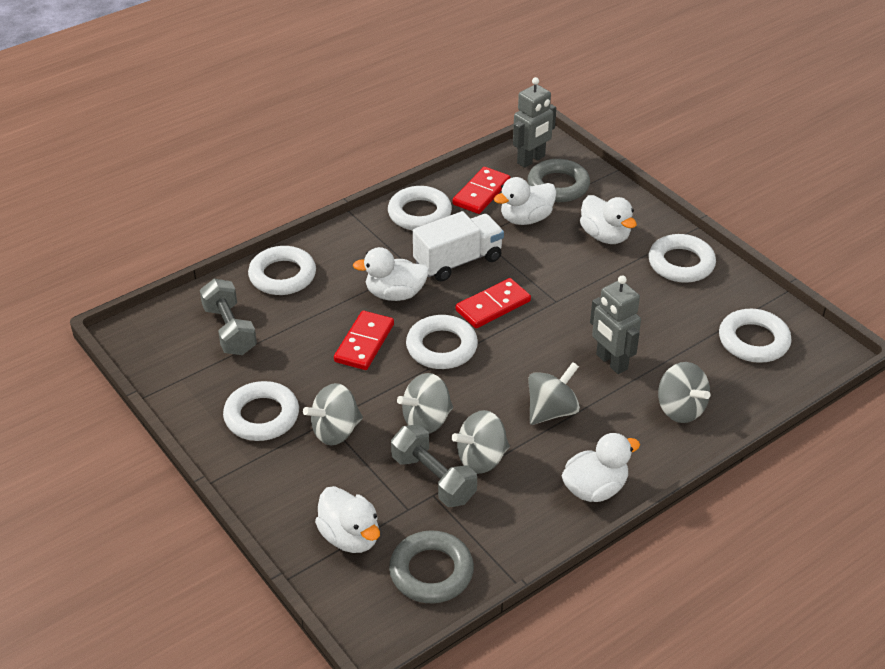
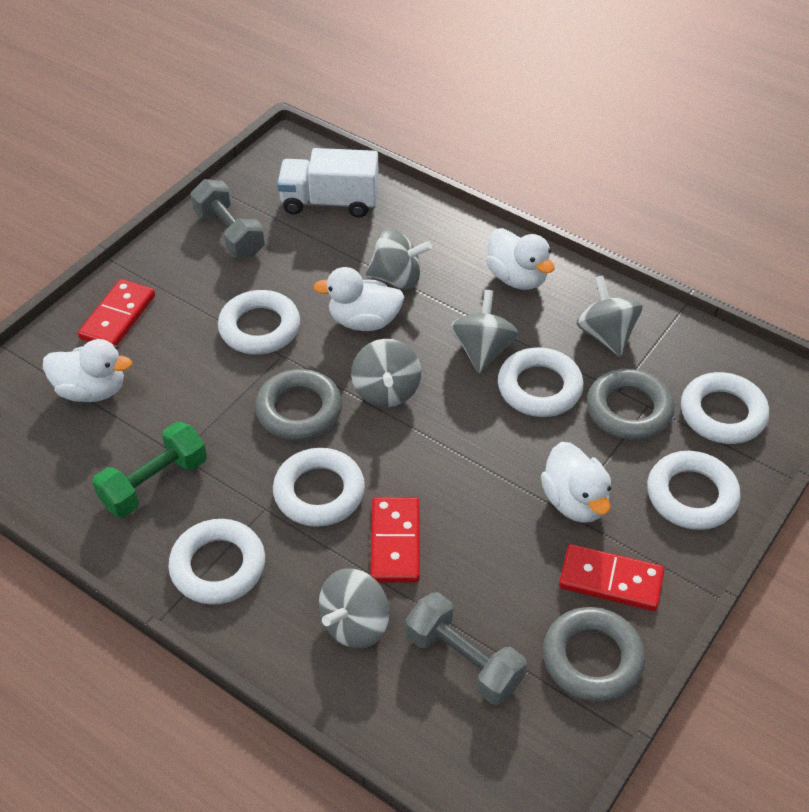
green dumbbell: 0 -> 1
grey ring: 2 -> 3
grey robot: 2 -> 0
white duck: 5 -> 4

